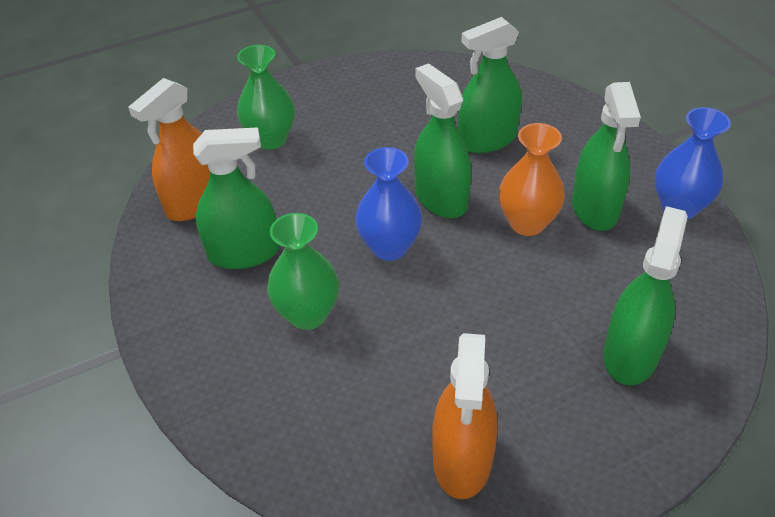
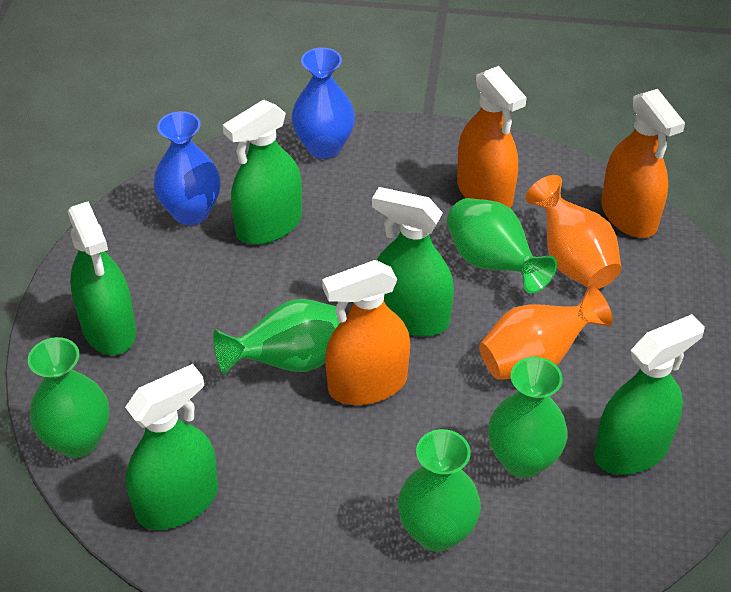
green vase: 2 -> 5
orange spray bottle: 2 -> 3
orange vase: 1 -> 2

